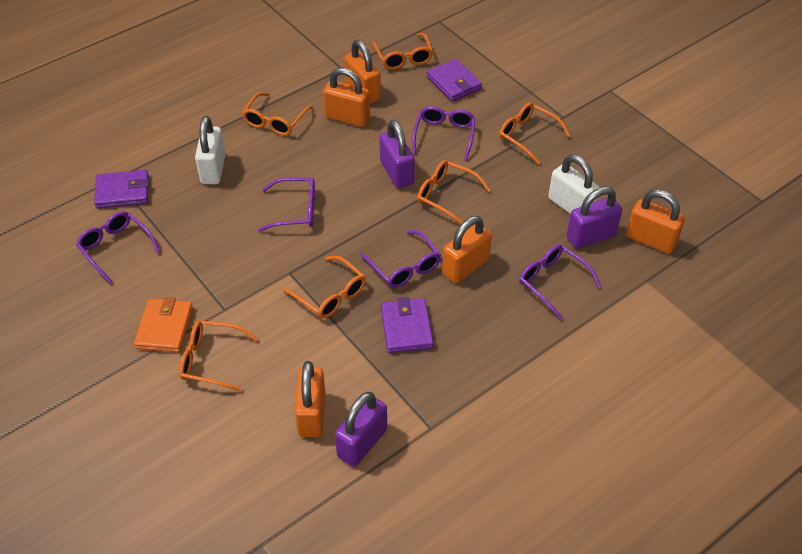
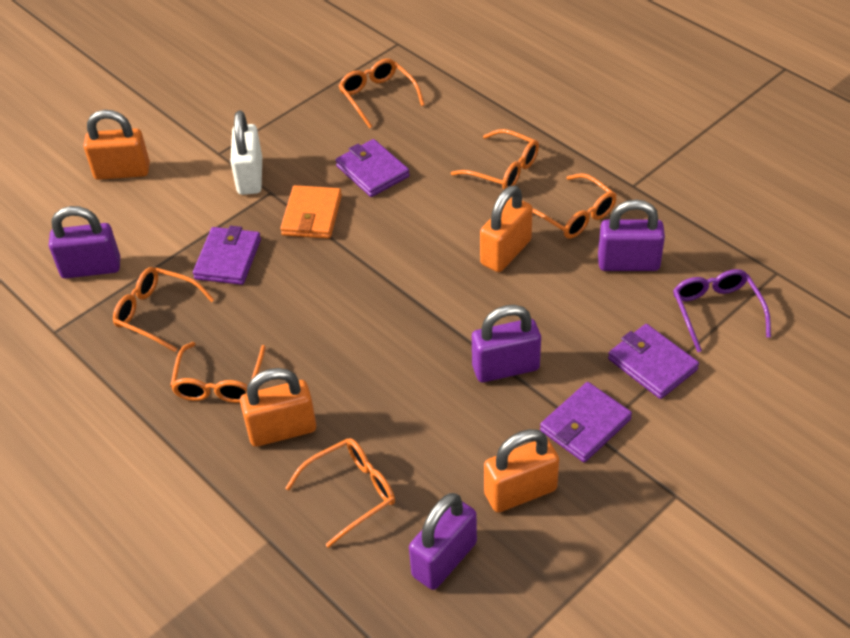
orange padlock: 5 -> 4
purple glasses: 5 -> 1
purple padlock: 3 -> 4
purple wallet: 3 -> 4
white padlock: 2 -> 1

